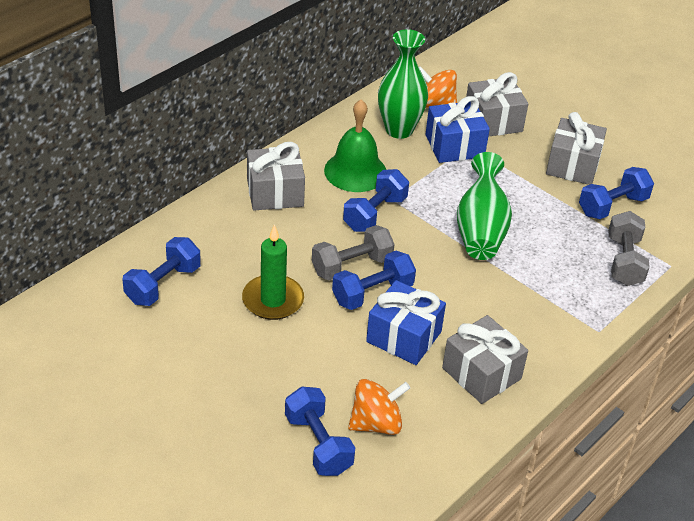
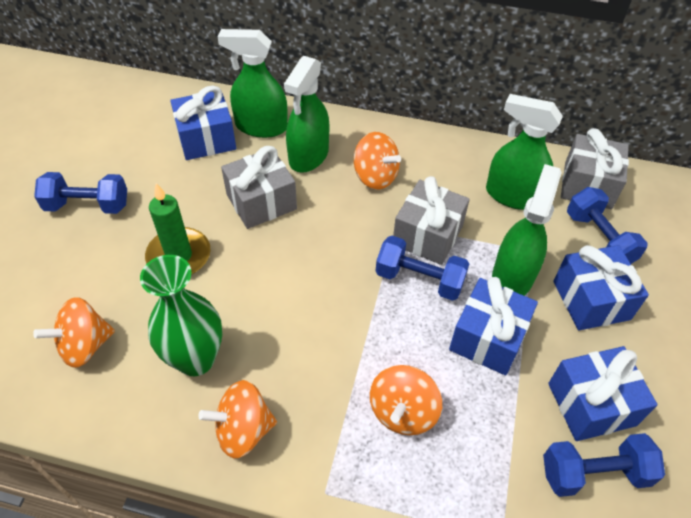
blue dumbbell: 5 -> 4
blue gift: 2 -> 4
green bell: 1 -> 0
green spray bottle: 0 -> 4
green vase: 2 -> 1
grey dumbbell: 2 -> 0
grey gift: 4 -> 3
orange spinning top: 2 -> 4

